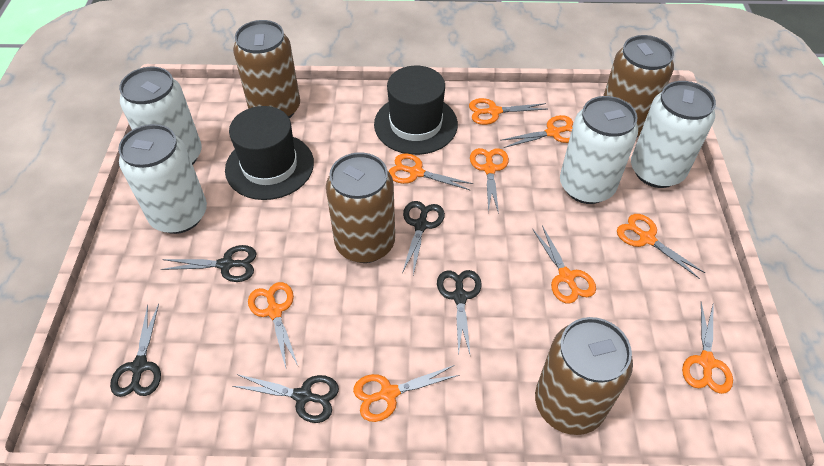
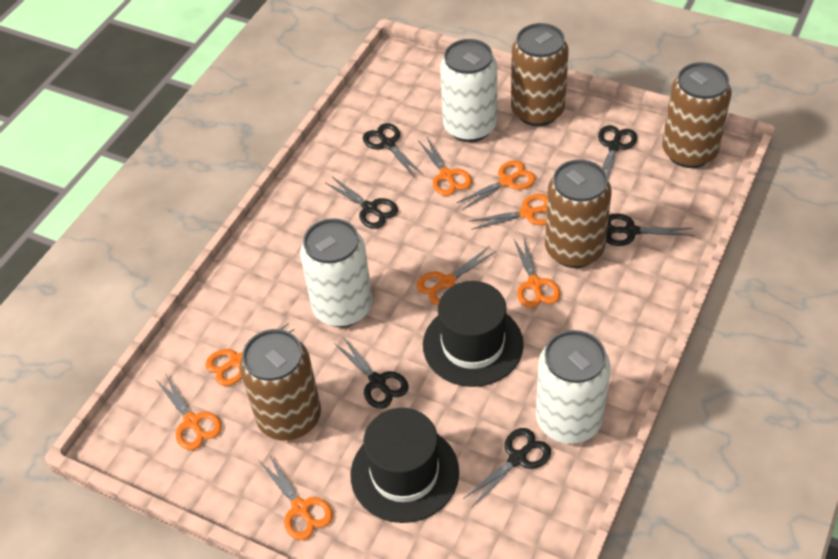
black scissors: 5 -> 6
orange scissors: 9 -> 8
white can: 4 -> 3

